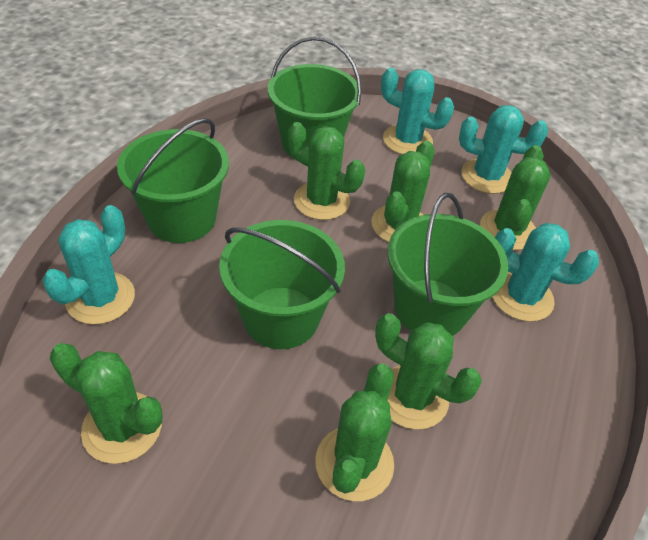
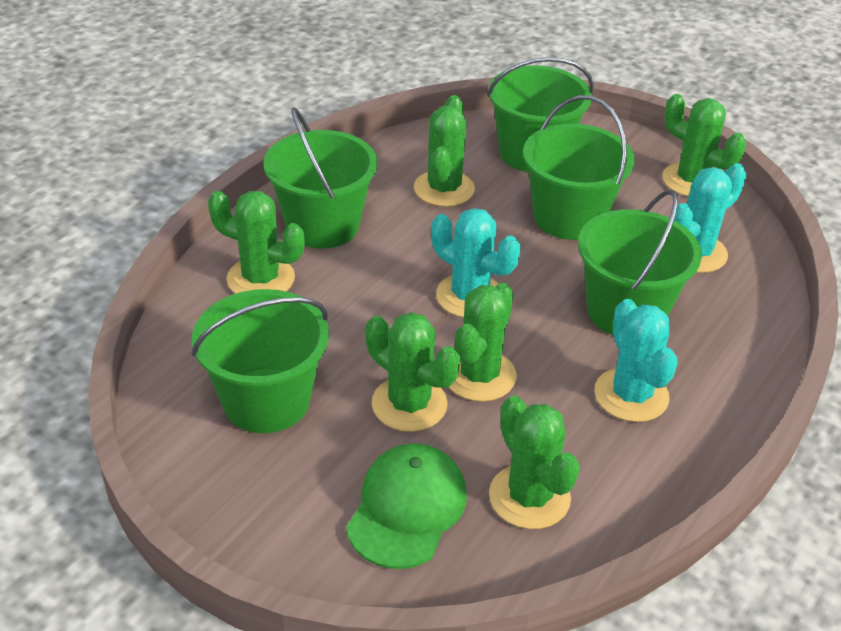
green bucket: 4 -> 5
green cap: 0 -> 1
turquoise cactus: 4 -> 3

